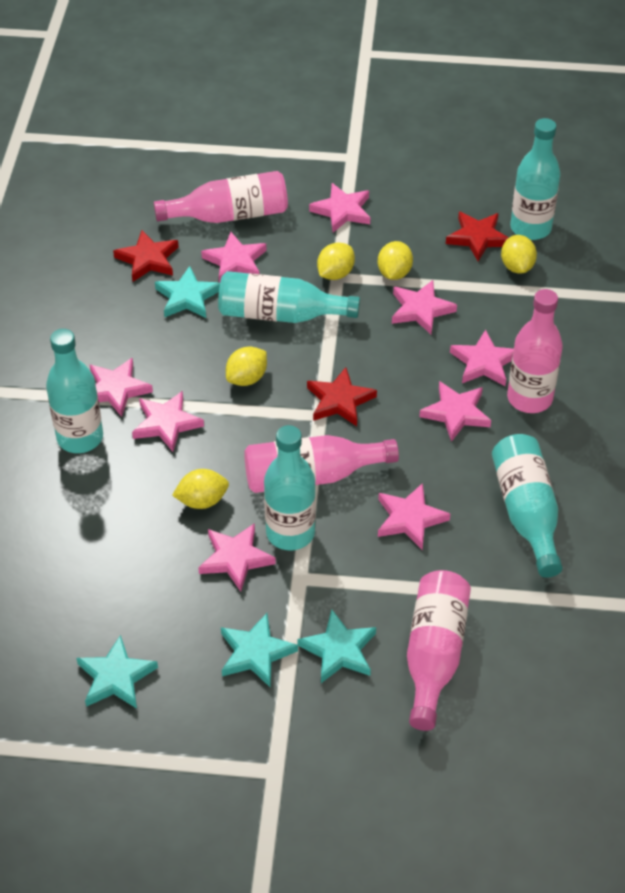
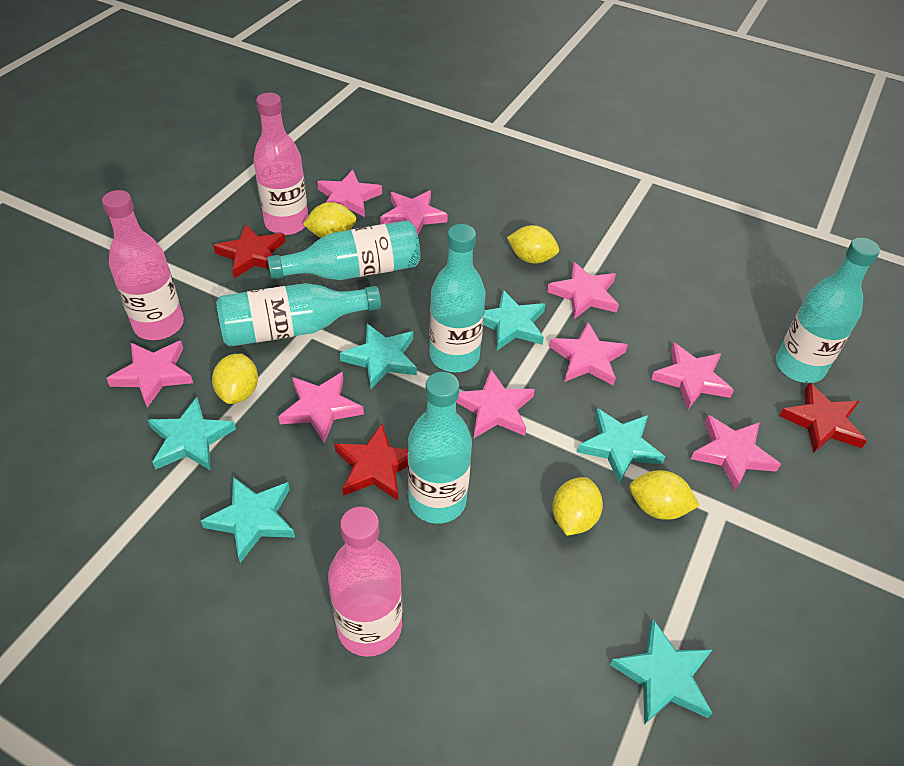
pink bottle: 4 -> 3
turquoise star: 4 -> 6

